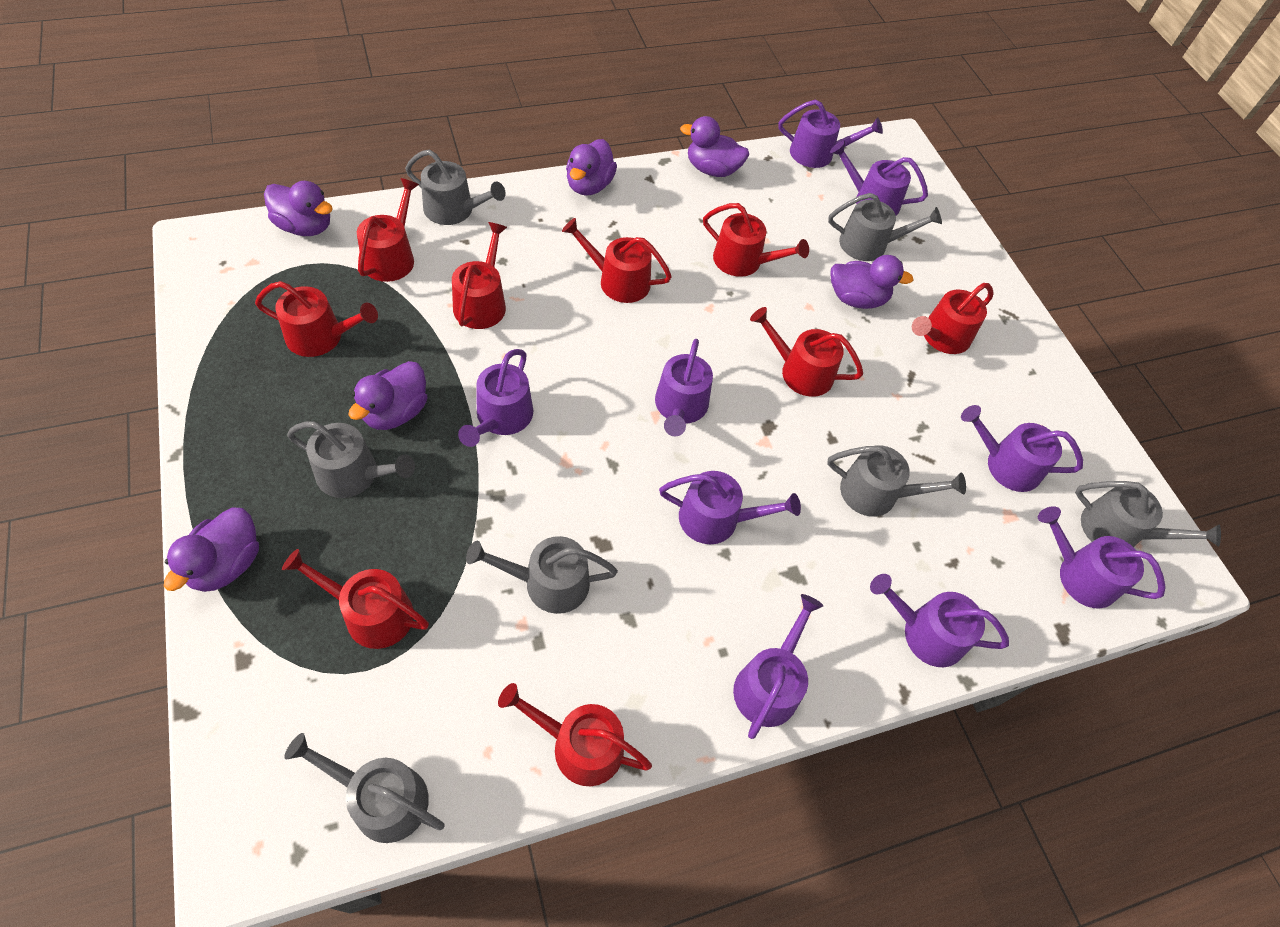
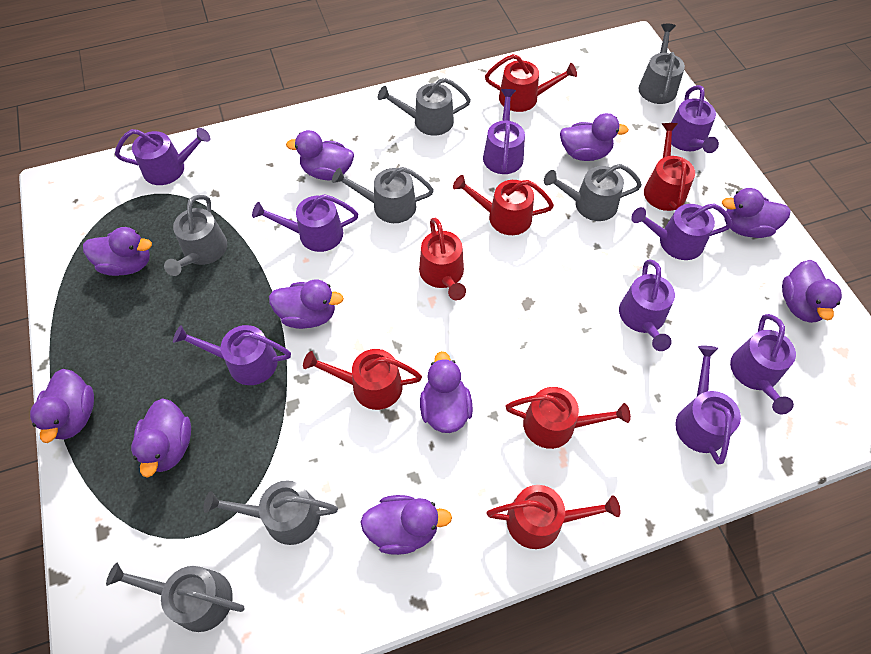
purple duck: 6 -> 10
red watering can: 9 -> 7

